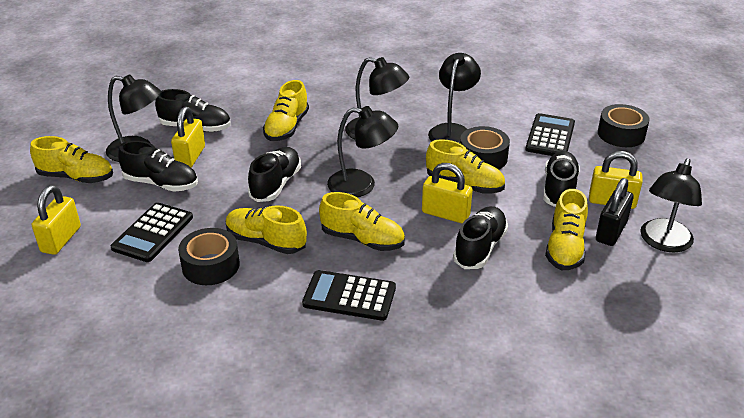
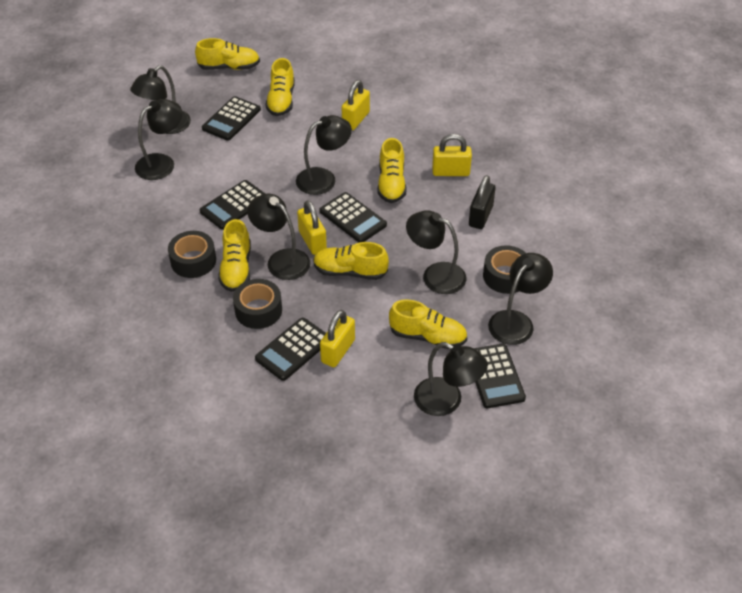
black calculator: 3 -> 5
black lamp: 5 -> 7
black shoe: 5 -> 0

